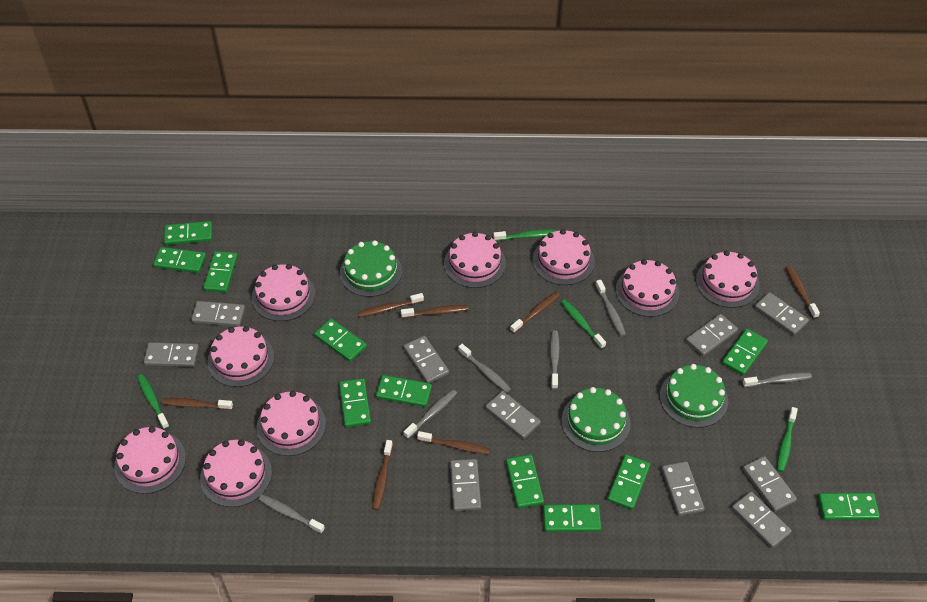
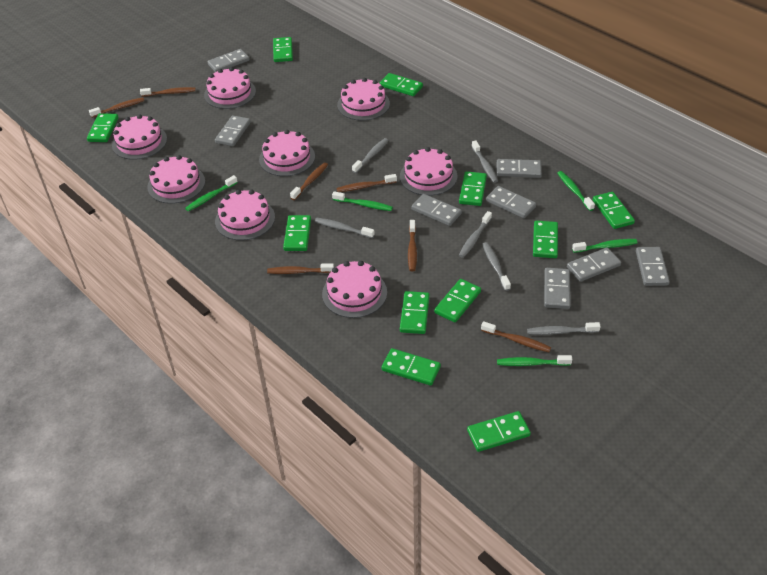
green cake: 3 -> 0
green toothbrush: 4 -> 5
grey domino: 10 -> 8
pink cake: 9 -> 8

